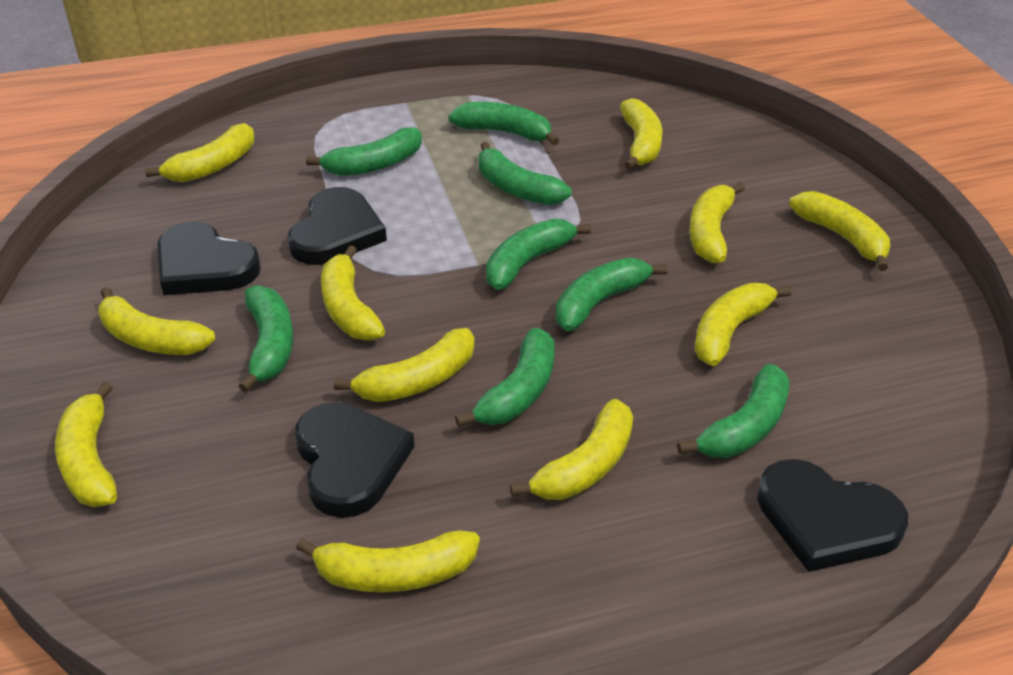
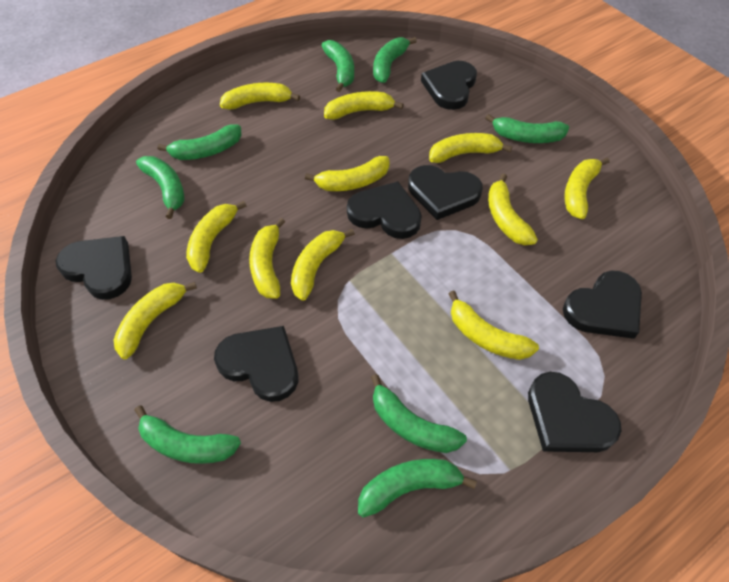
black heart: 4 -> 7

